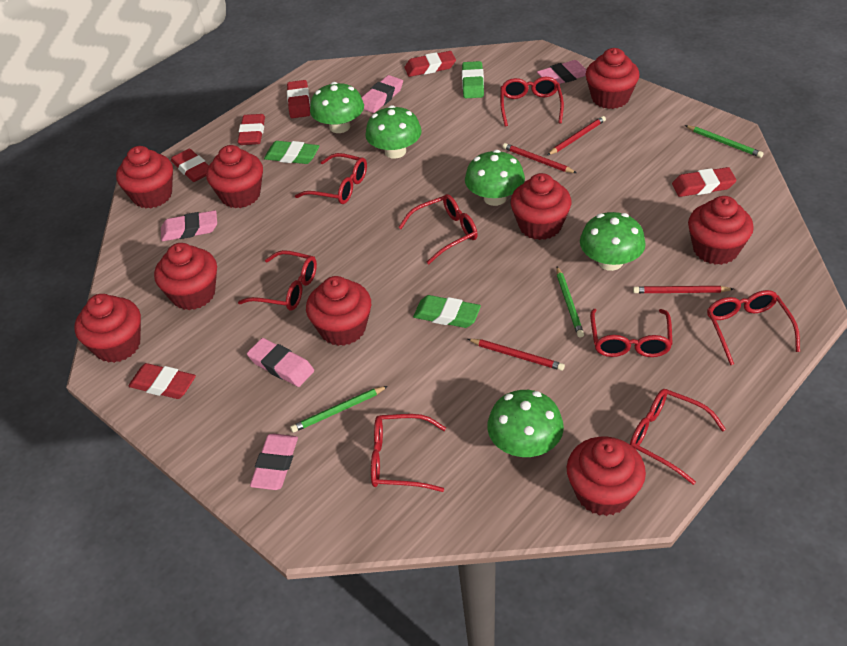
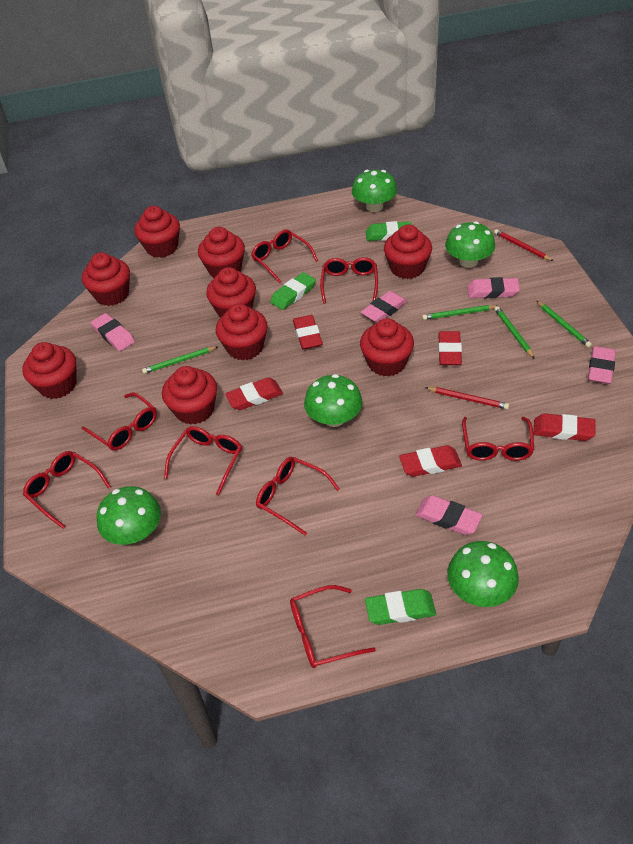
green pencil: 3 -> 4
red eraser: 6 -> 5
red pencil: 4 -> 2

